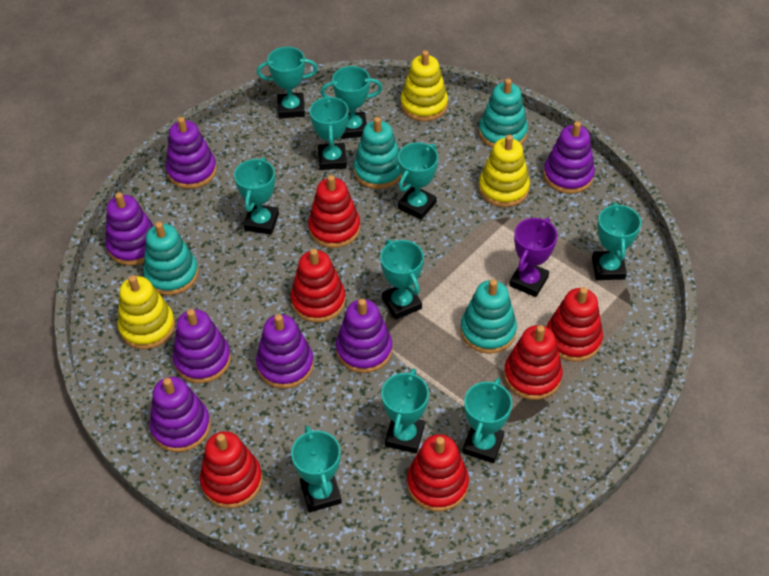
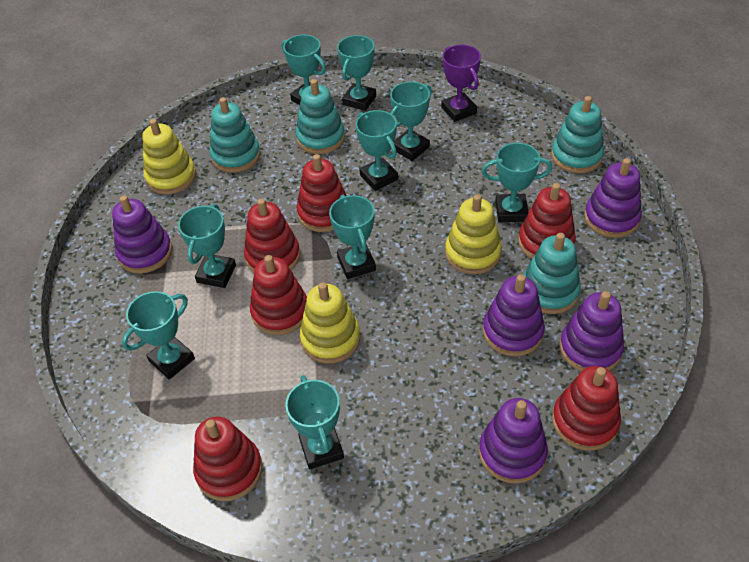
purple stacking toy: 7 -> 5
turquoise trophy: 10 -> 9

